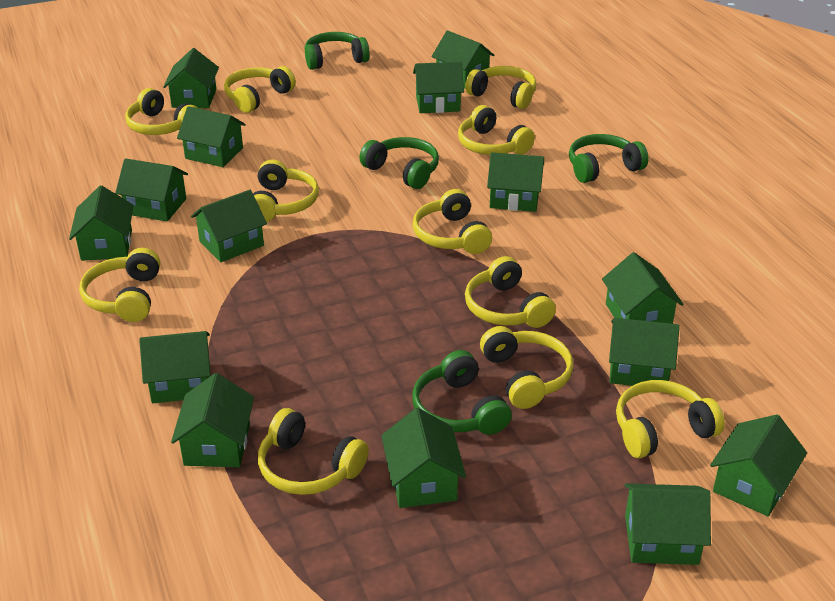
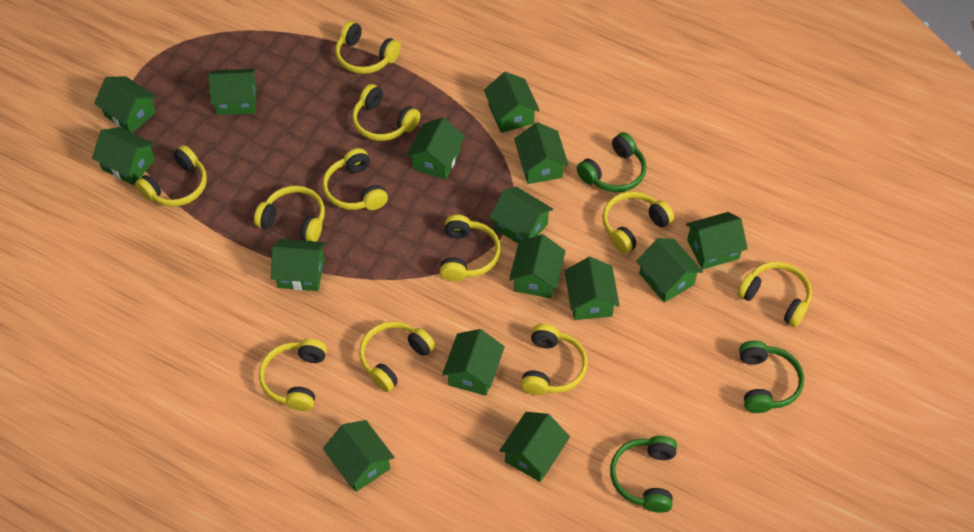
green headphones: 4 -> 3

